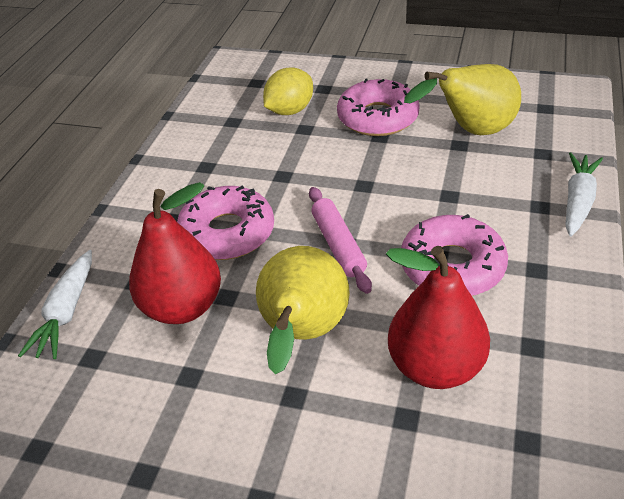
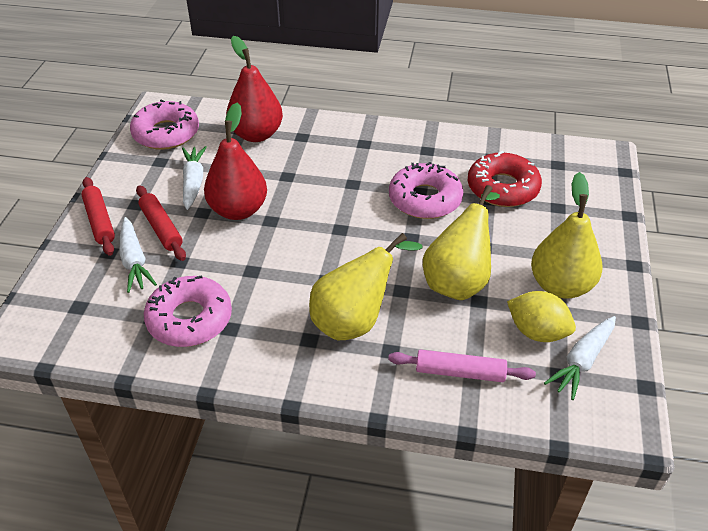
red donut: 0 -> 1
red rolling pin: 0 -> 2
white carrot: 2 -> 3
yellow pear: 2 -> 3

